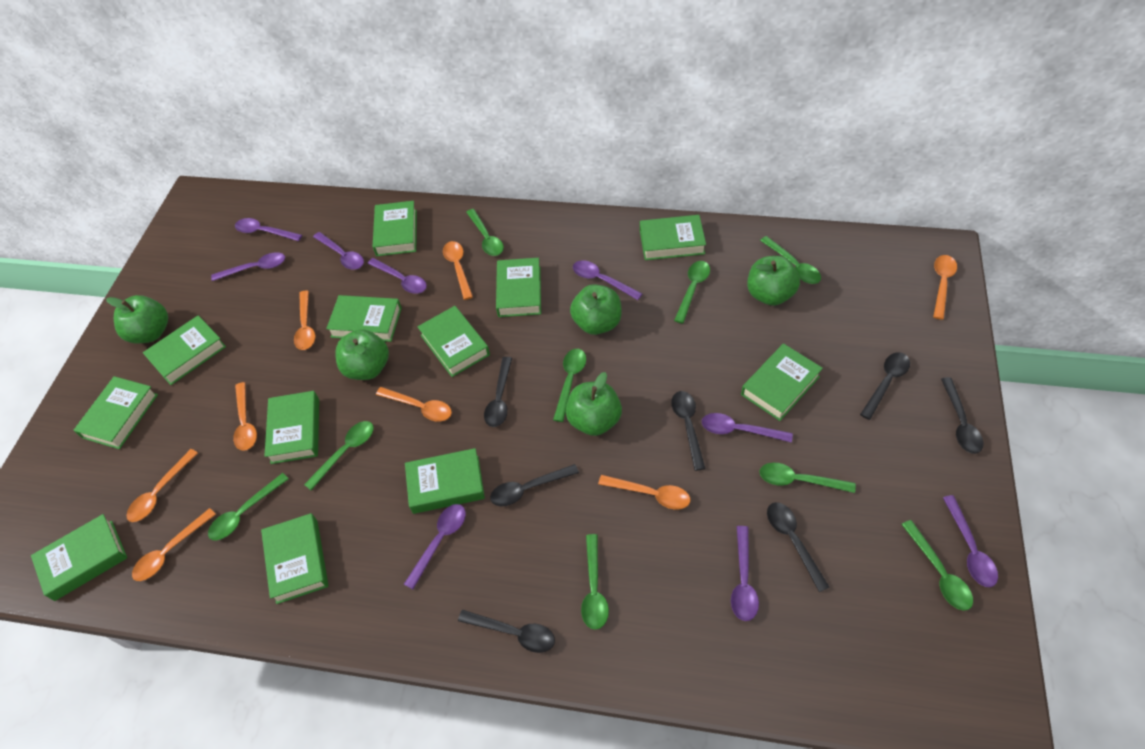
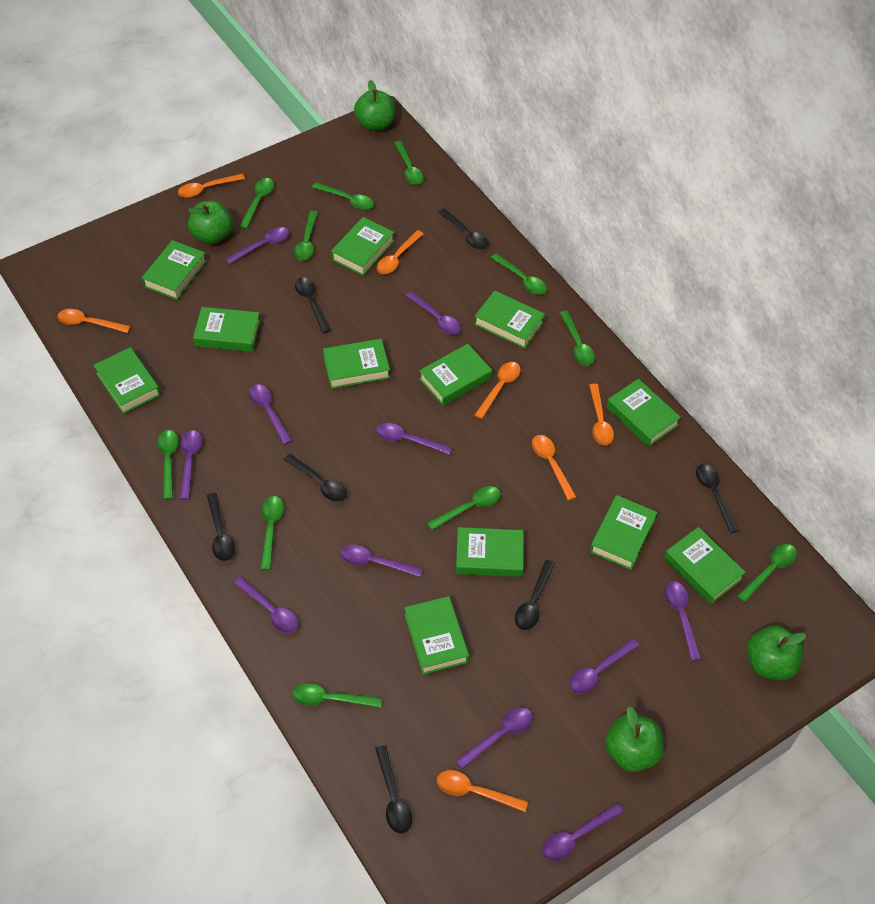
green apple: 5 -> 4
green spoon: 9 -> 11
orange spoon: 8 -> 7
purple spoon: 9 -> 11

